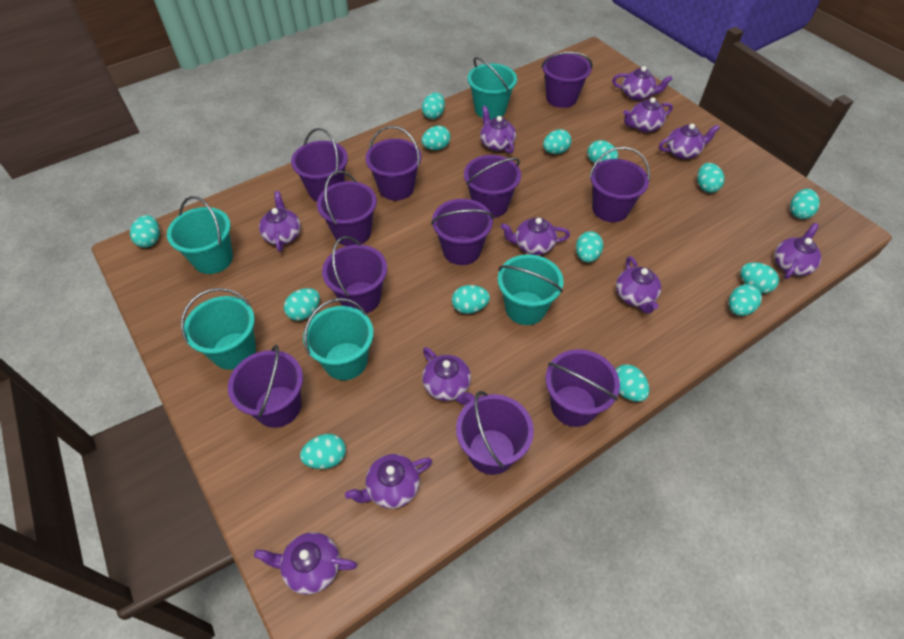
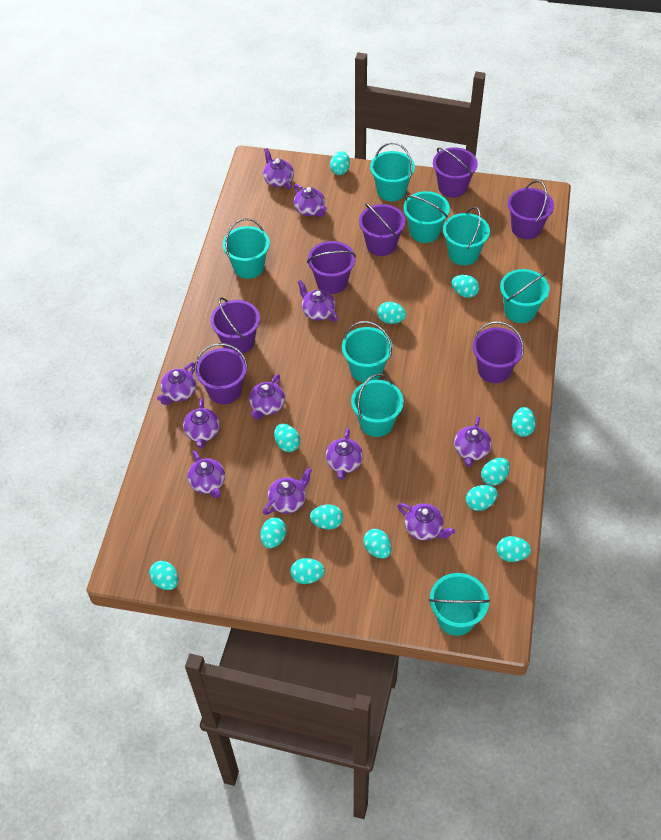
purple bucket: 11 -> 7
turquoise bucket: 5 -> 8
turquoise egg: 14 -> 13

